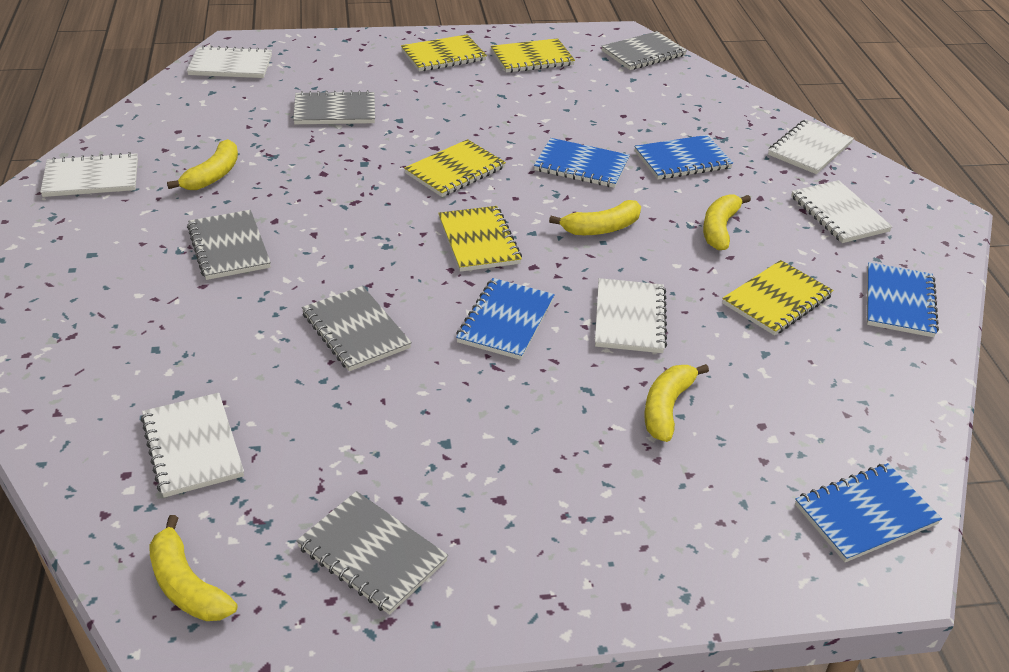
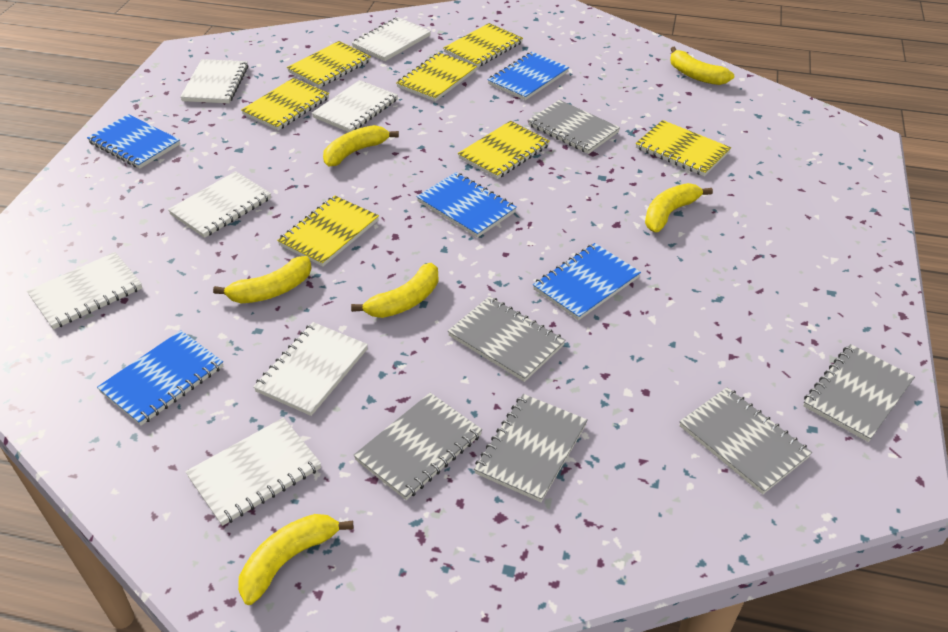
grey notebook: 5 -> 6
white notebook: 6 -> 7
yellow banana: 5 -> 6
yellow notebook: 5 -> 7

